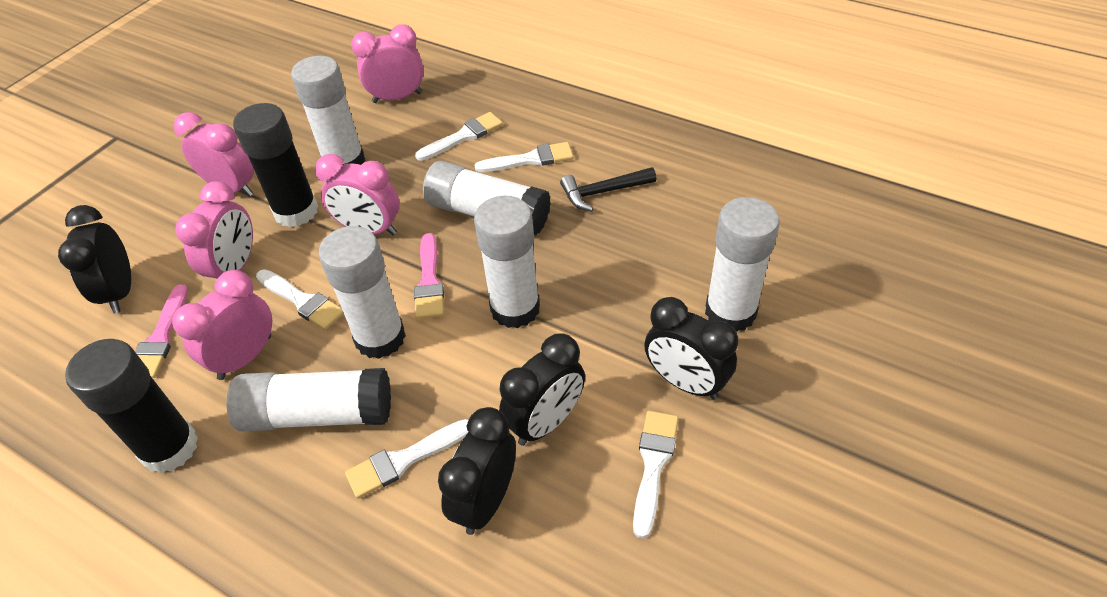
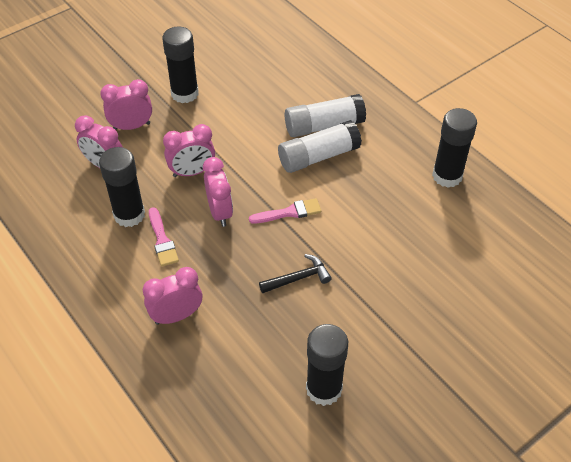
black clock: 4 -> 0
black glue stick: 2 -> 4
white brush: 5 -> 0
white glue stick: 6 -> 2

